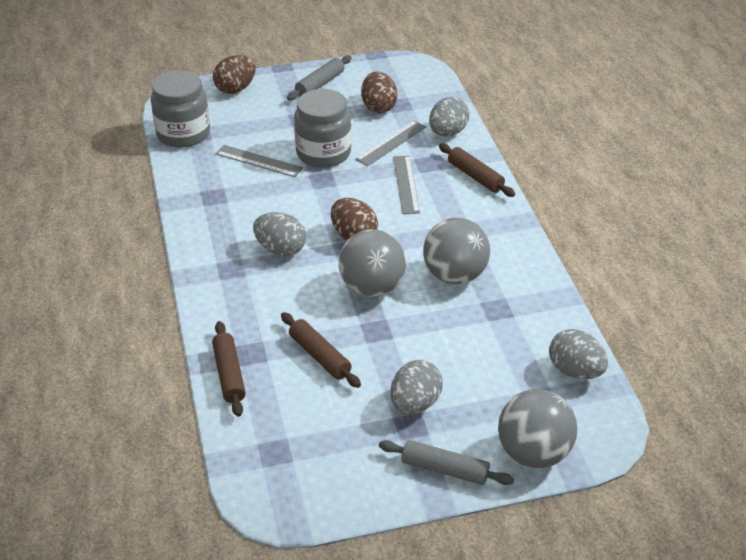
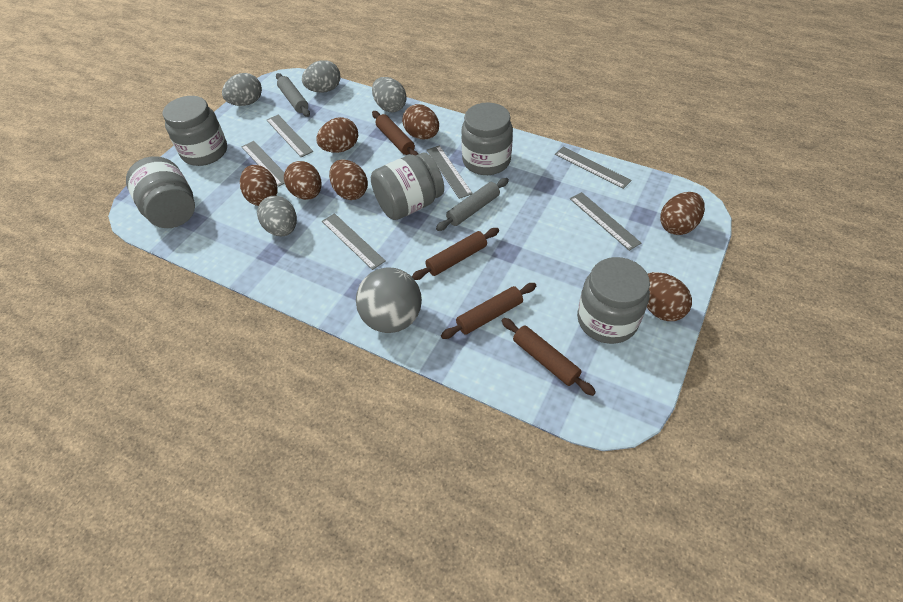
brown egg: 3 -> 7
brown rolling pin: 3 -> 4
grey ball: 3 -> 1
grey jar: 2 -> 5
grey ruler: 3 -> 6

